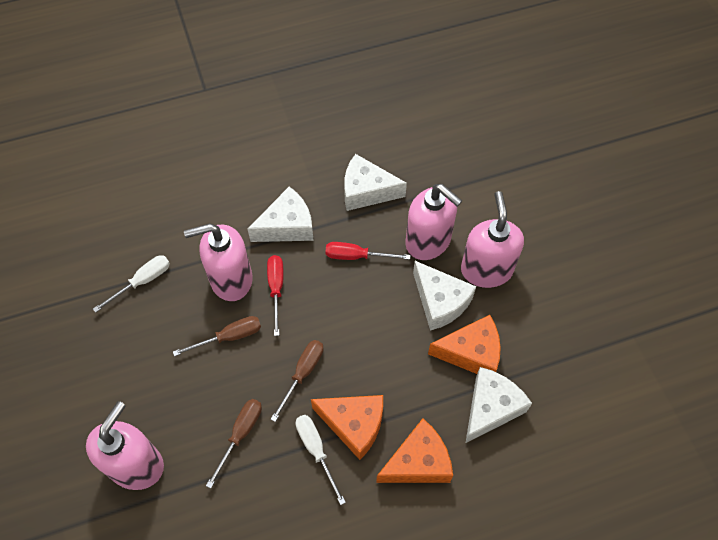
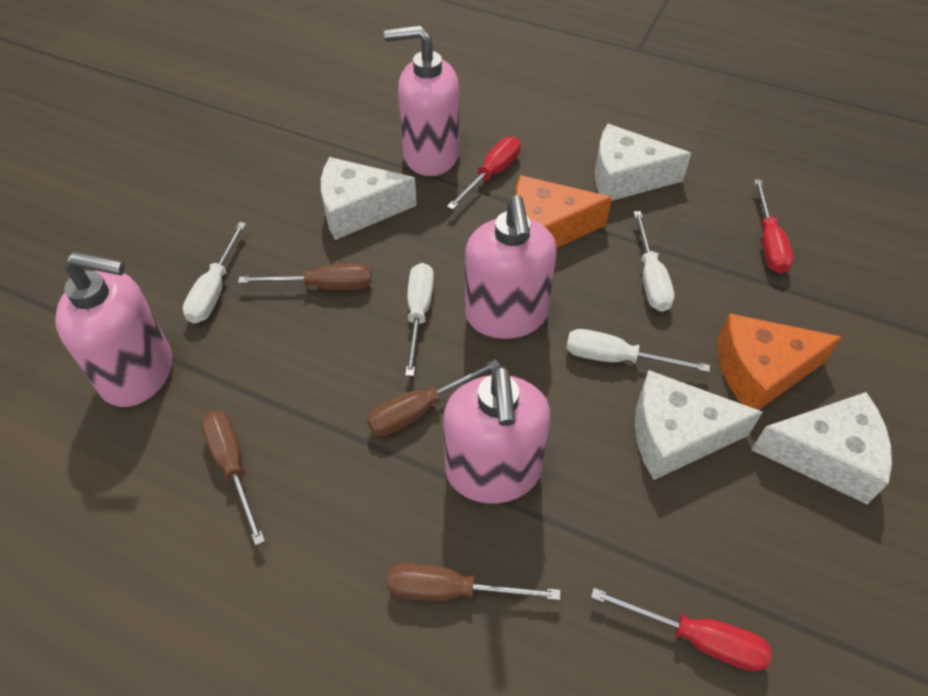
brown screwdriver: 3 -> 4
orange cheese: 3 -> 2
red screwdriver: 2 -> 3
white screwdriver: 2 -> 4

